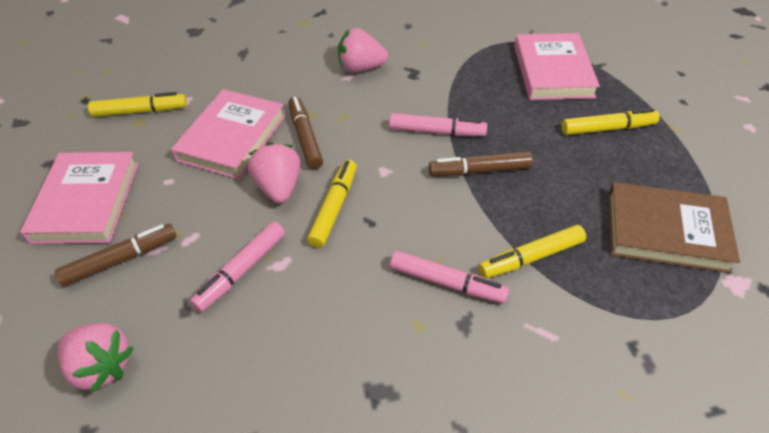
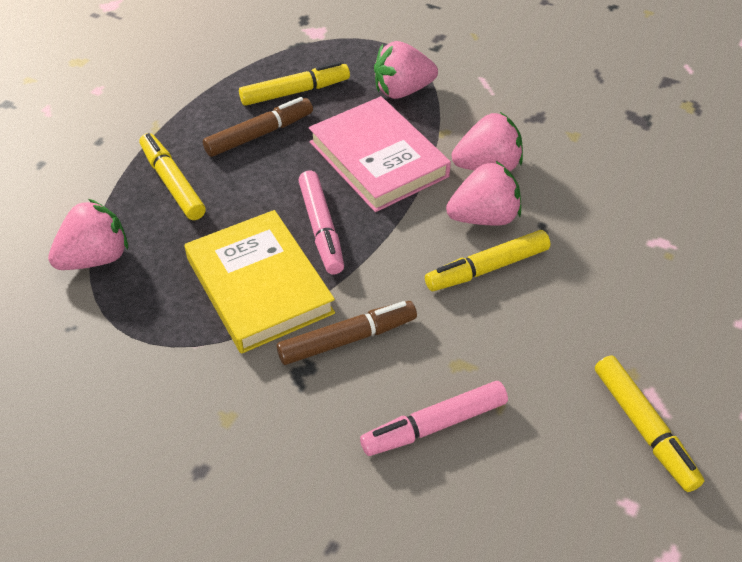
brown book: 1 -> 0
brown marker: 3 -> 2
pink book: 3 -> 1
pink marker: 3 -> 2
pink strawberry: 3 -> 4
yellow book: 0 -> 1

